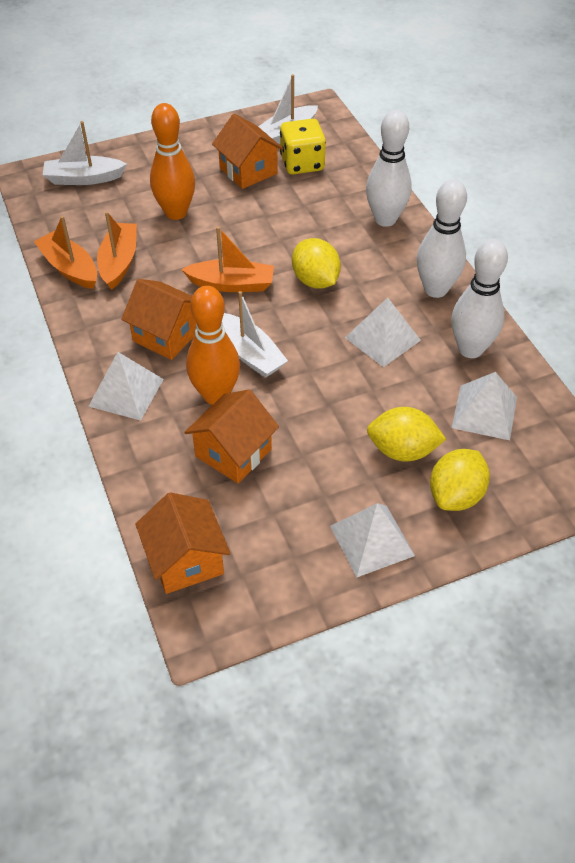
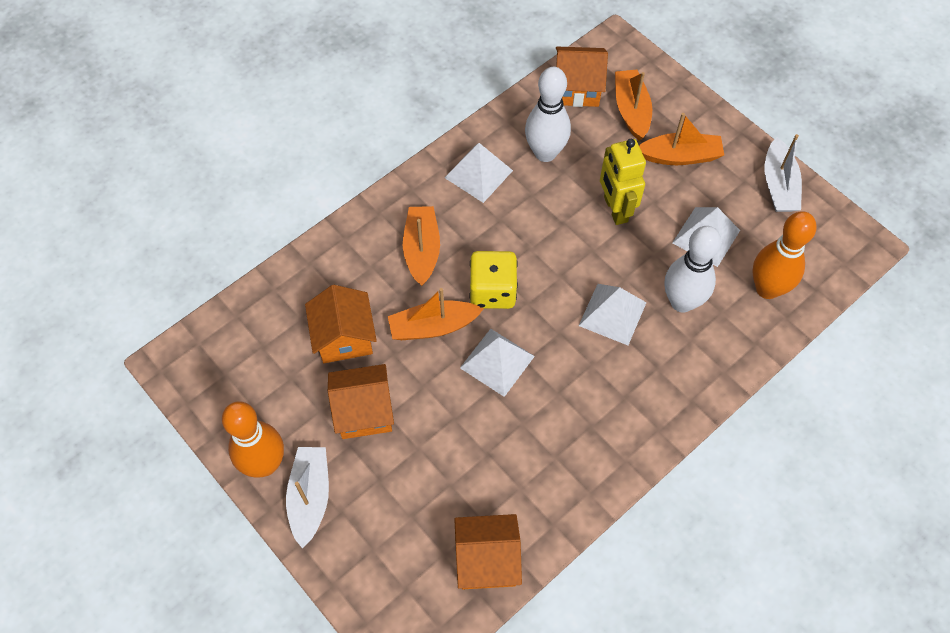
orange boat: 3 -> 4
white boat: 3 -> 2
white bowling pin: 3 -> 2
yellow lemon: 3 -> 0
yellow robot: 0 -> 1

